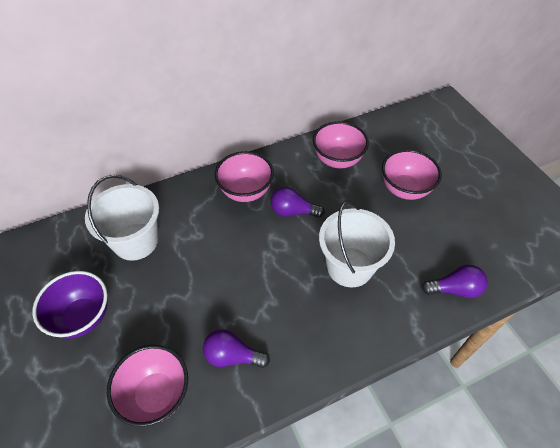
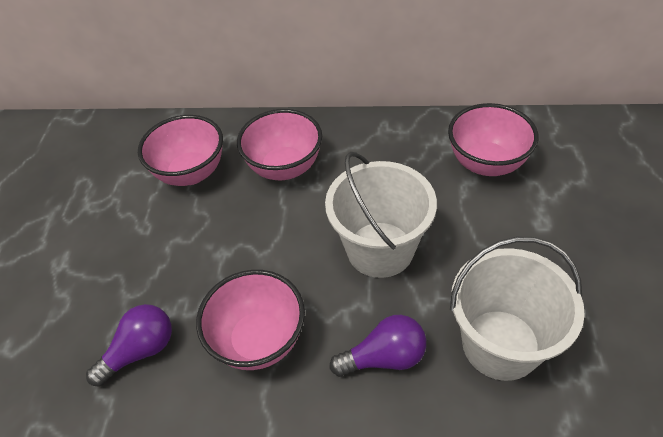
purple bowl: 1 -> 0
purple light bulb: 3 -> 2

